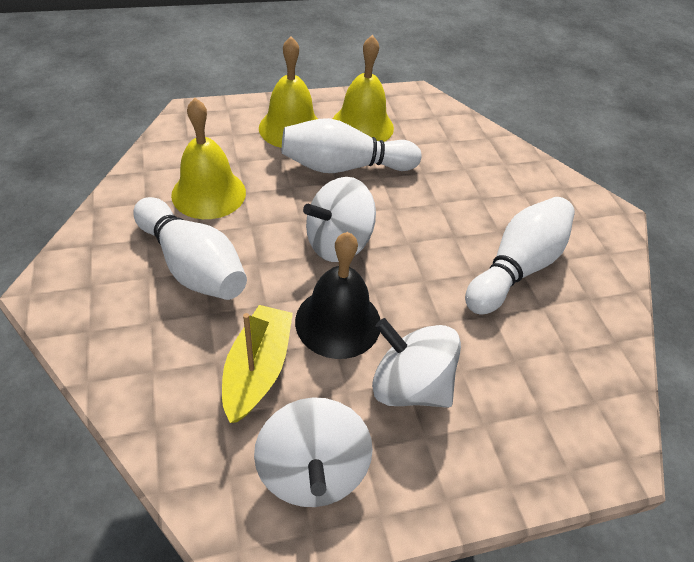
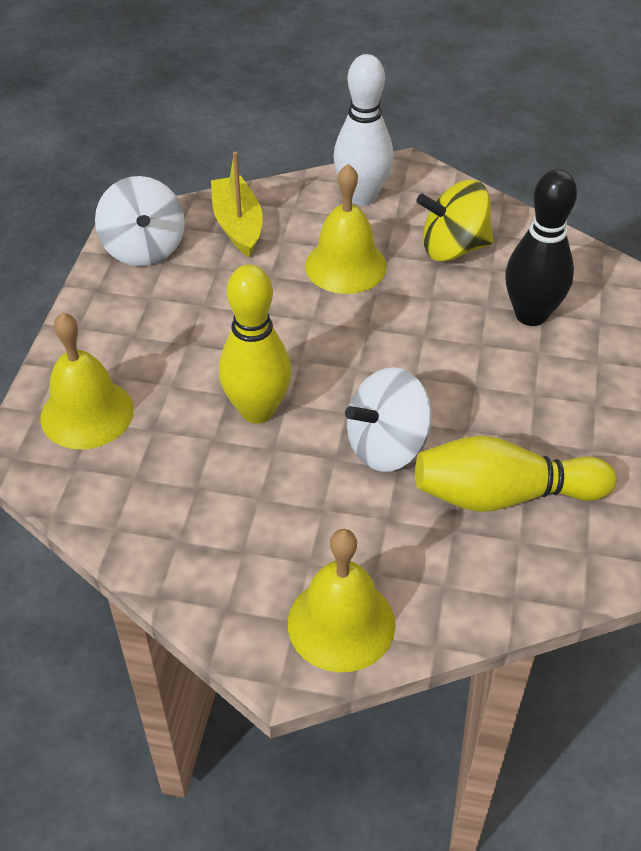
black bell: 1 -> 0
black bowling pin: 0 -> 1
white bowling pin: 3 -> 1
white spinning top: 3 -> 2
yellow bowling pin: 0 -> 2
yellow spinning top: 0 -> 1

